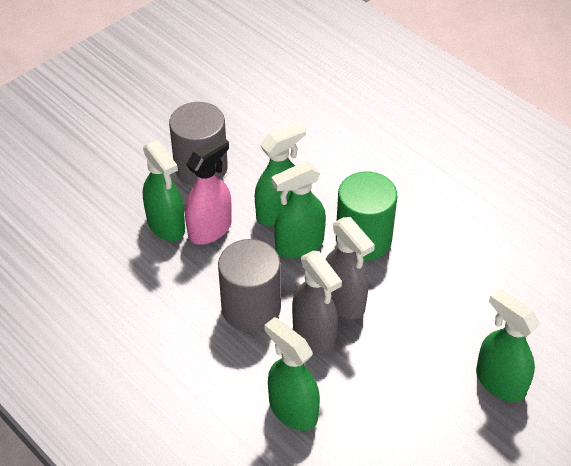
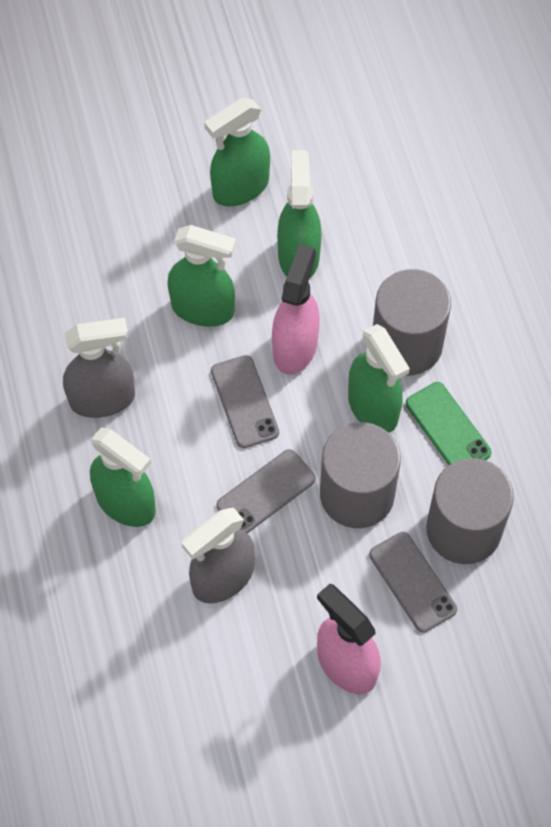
green cylinder: 1 -> 0
green phone: 0 -> 1
grey cylinder: 2 -> 3
grey phone: 0 -> 3
pink spray bottle: 1 -> 2

